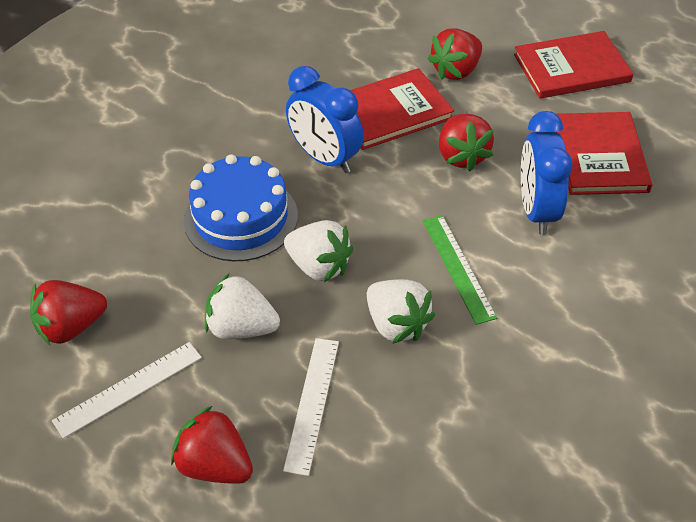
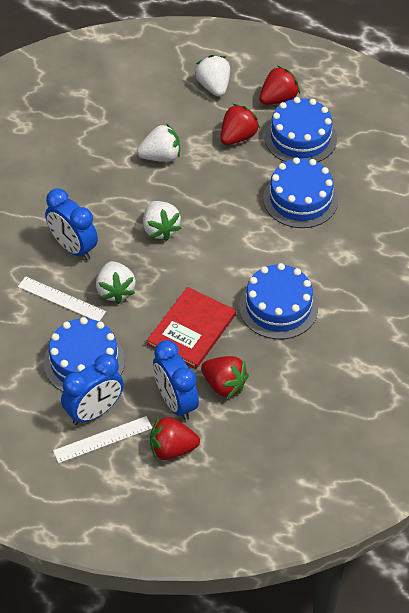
blue cake: 1 -> 4
blue clock: 2 -> 3
green ruler: 1 -> 0
red book: 3 -> 1
white strawberry: 3 -> 4

